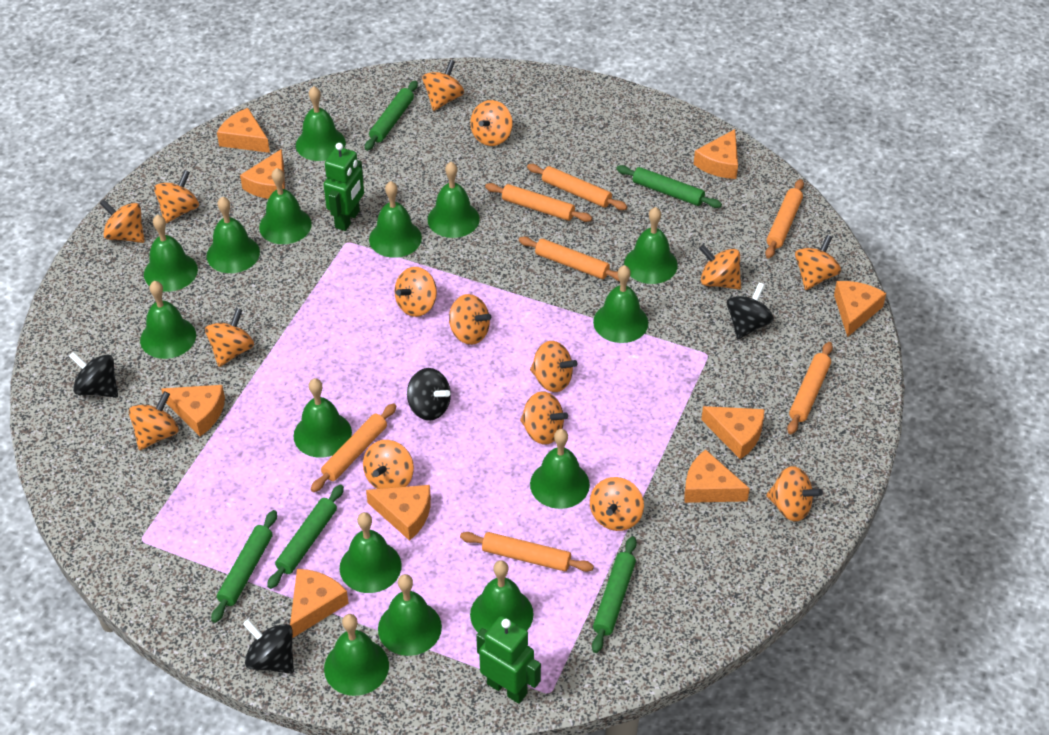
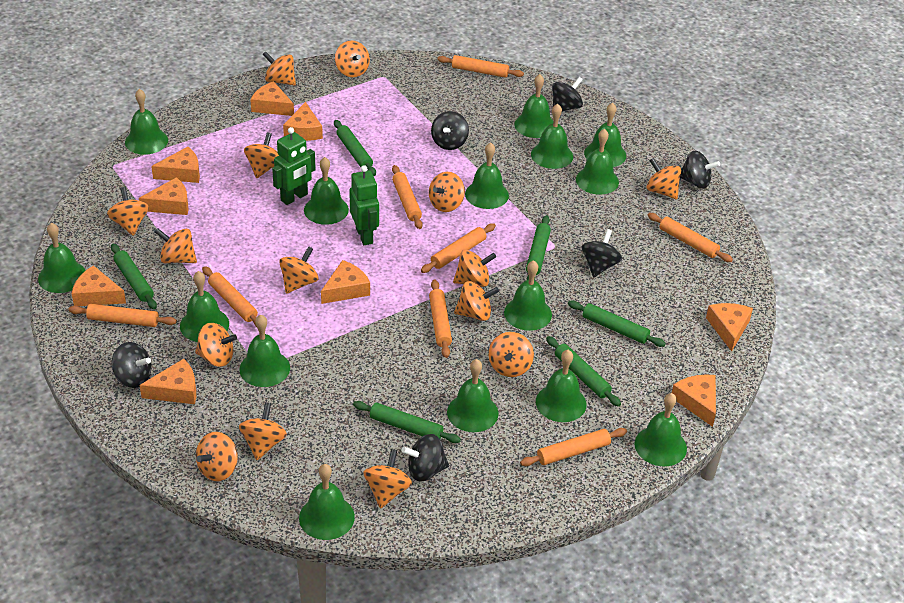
black spinning top: 4 -> 6
green rolling pin: 5 -> 6
orange rolling pin: 7 -> 8

